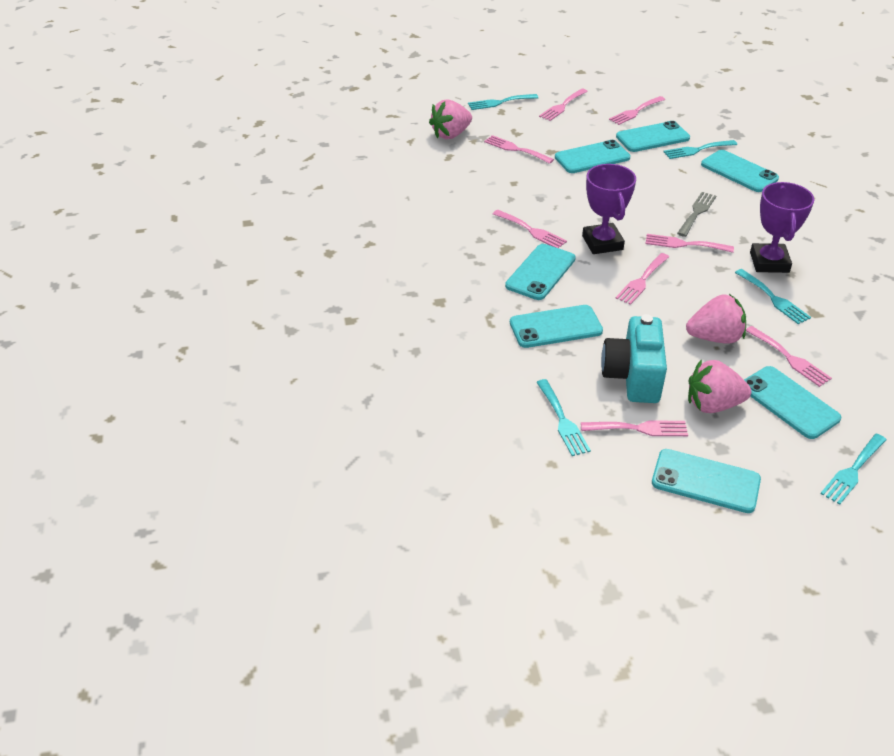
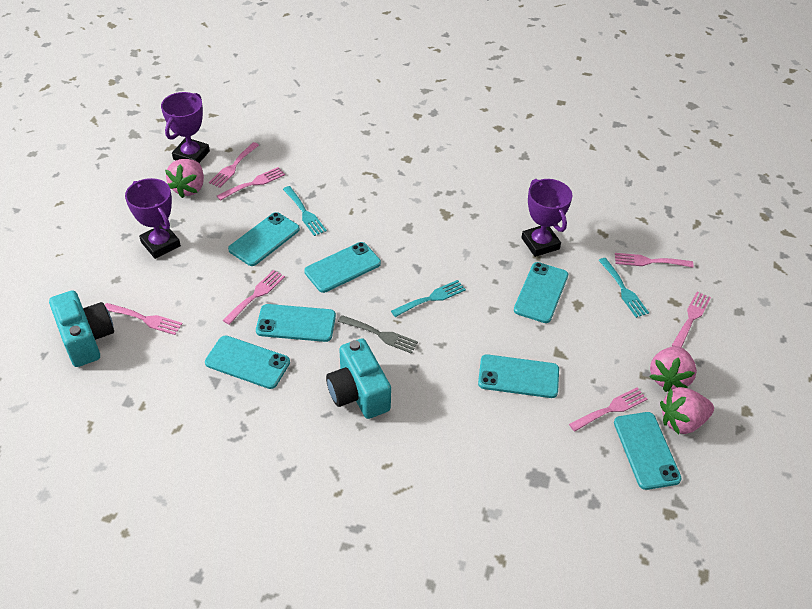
pink fork: 8 -> 7
purple trophy: 2 -> 3
turquoise camera: 1 -> 2
turquoise fork: 5 -> 3

